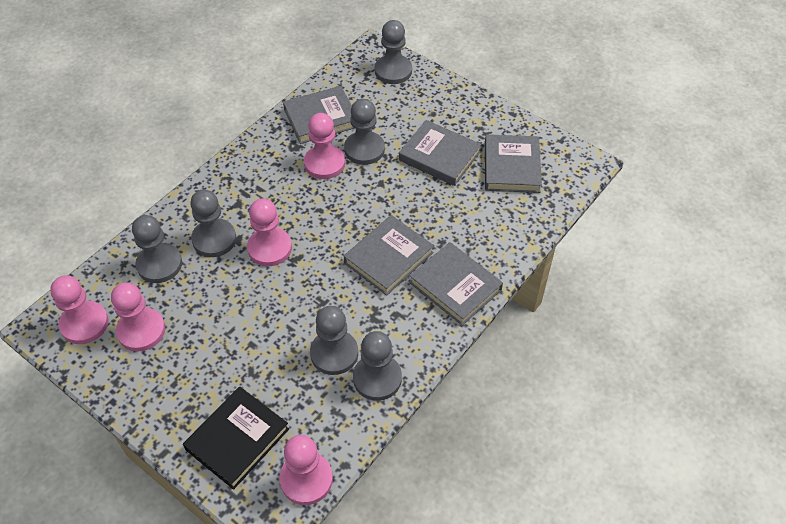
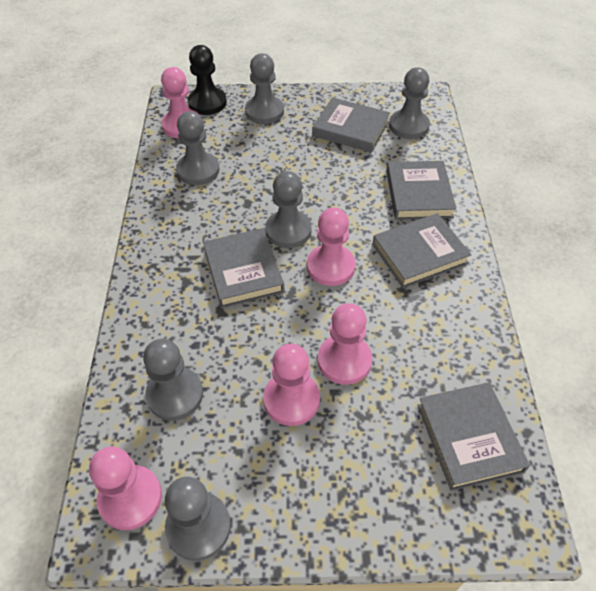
black book: 1 -> 0
black pawn: 0 -> 1

